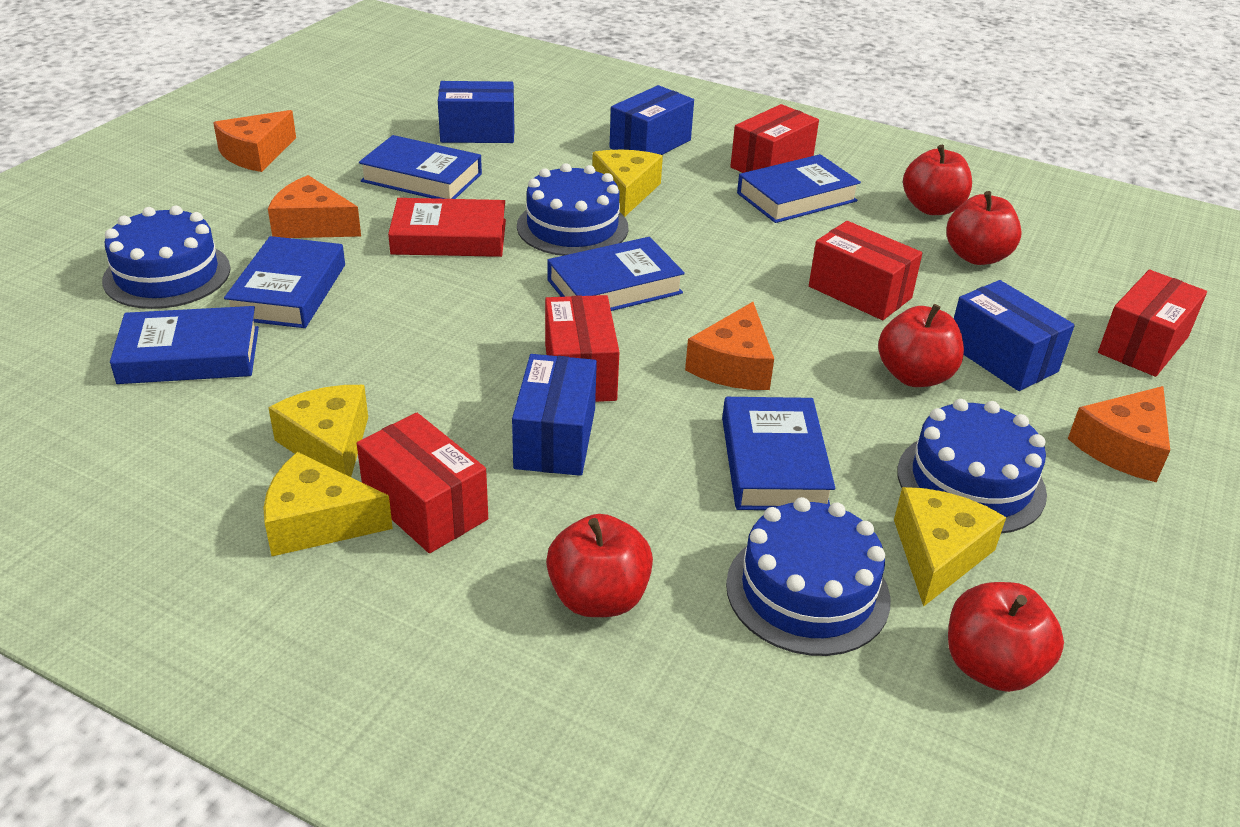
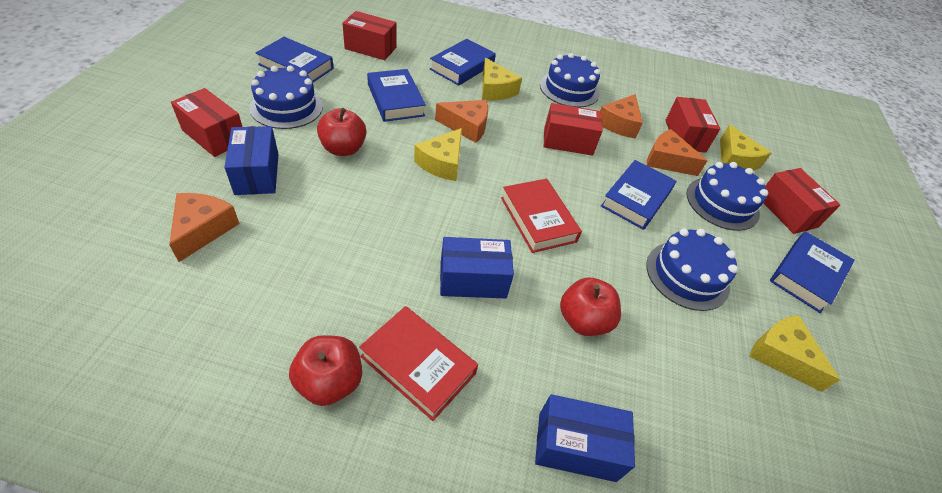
blue book: 6 -> 5
blue box: 4 -> 3
red apple: 5 -> 3
red book: 1 -> 2

